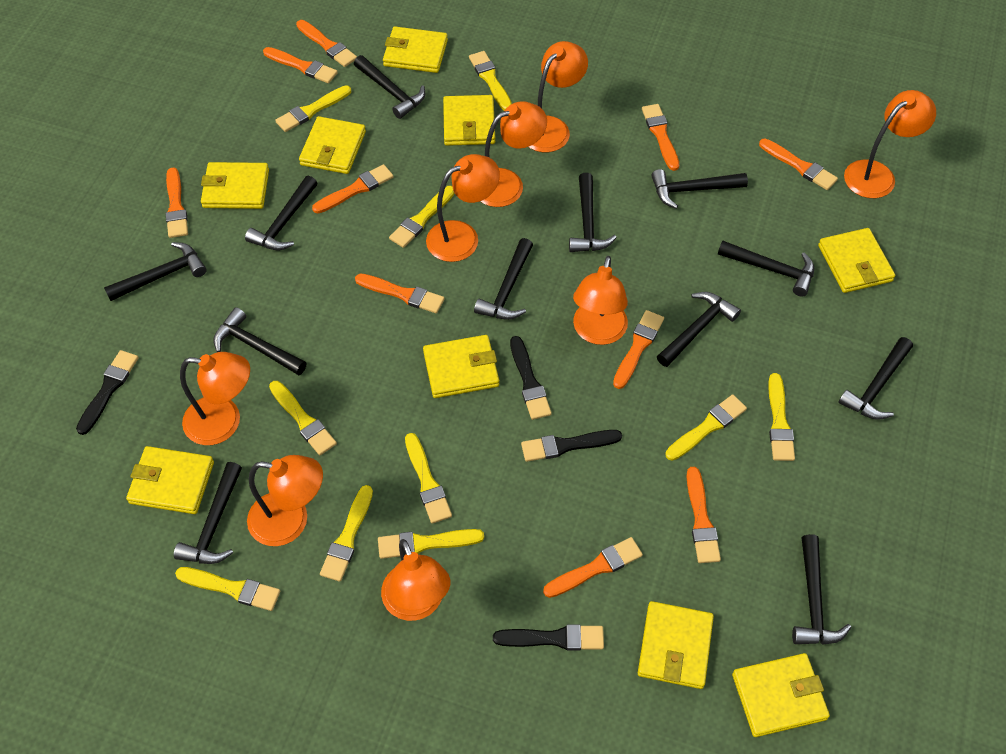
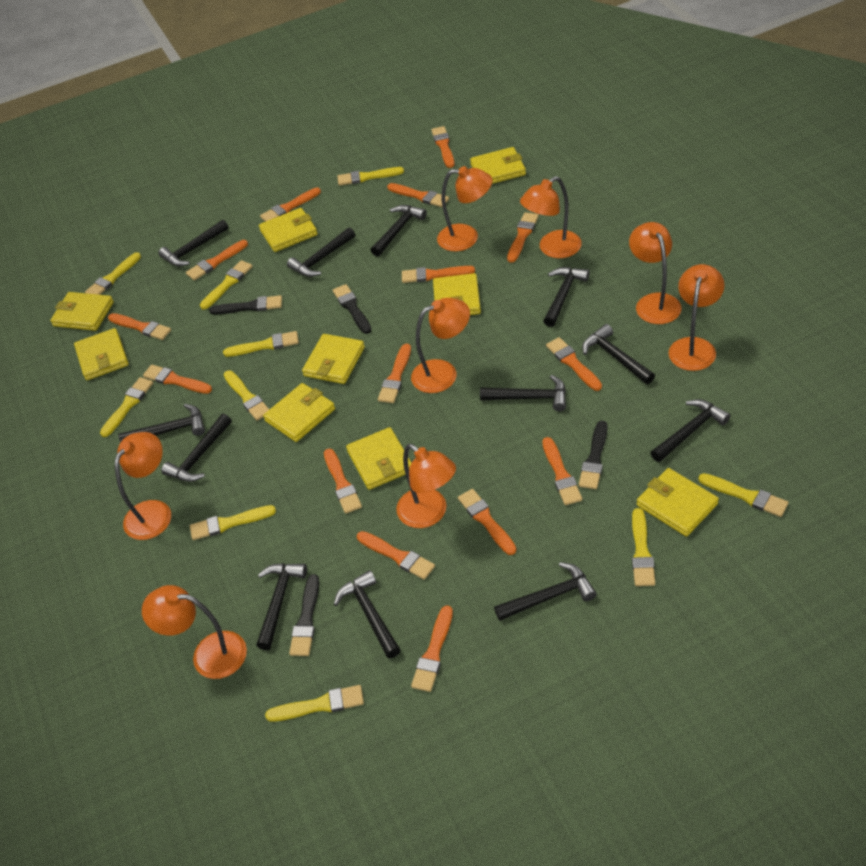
orange brush: 10 -> 15

